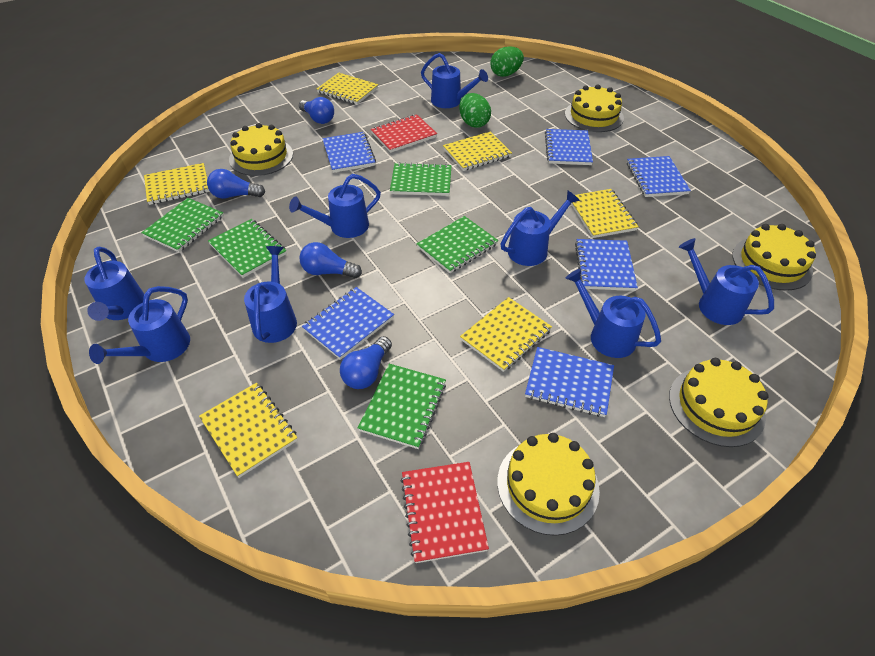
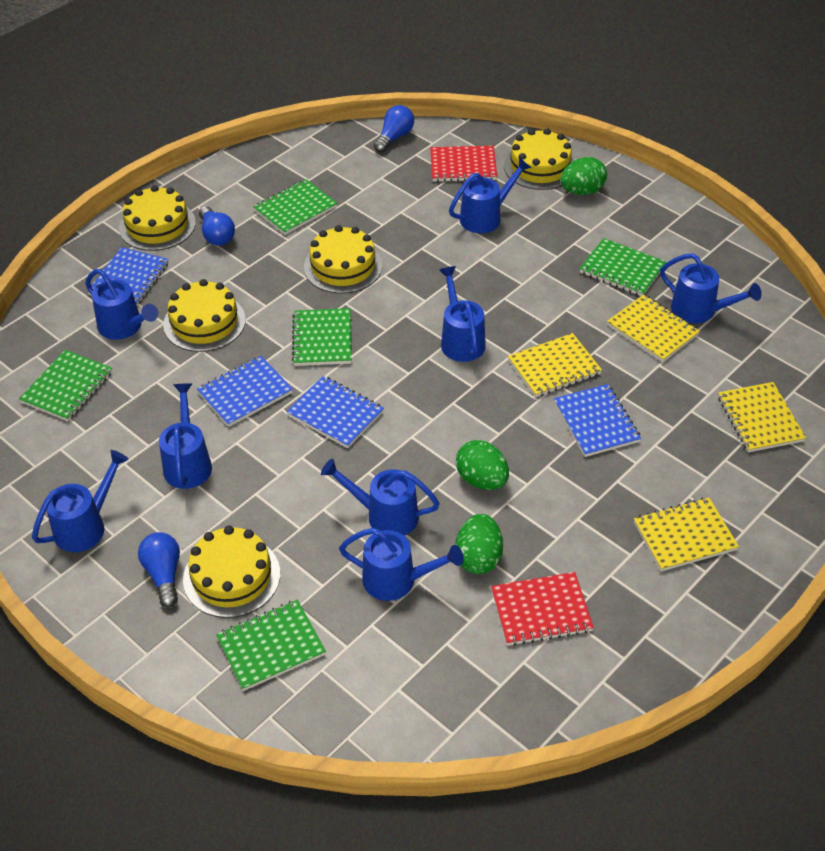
blue light bulb: 4 -> 3
blue notebook: 6 -> 4
green egg: 2 -> 3
yellow notebook: 6 -> 4

